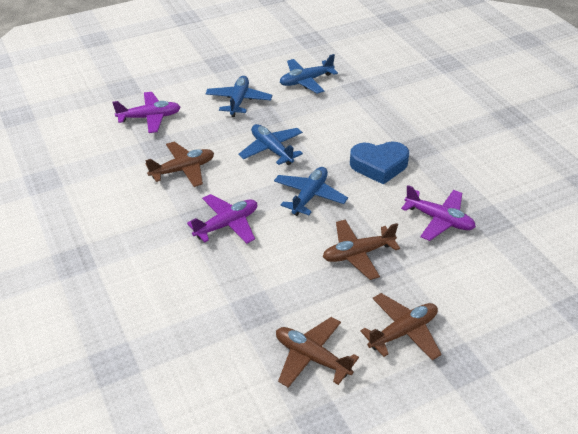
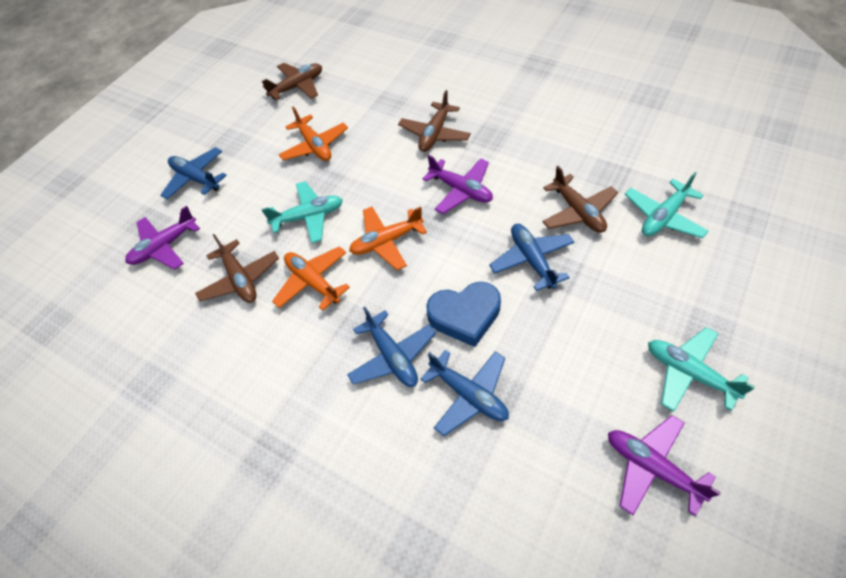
orange plane: 0 -> 3
turquoise plane: 0 -> 3

